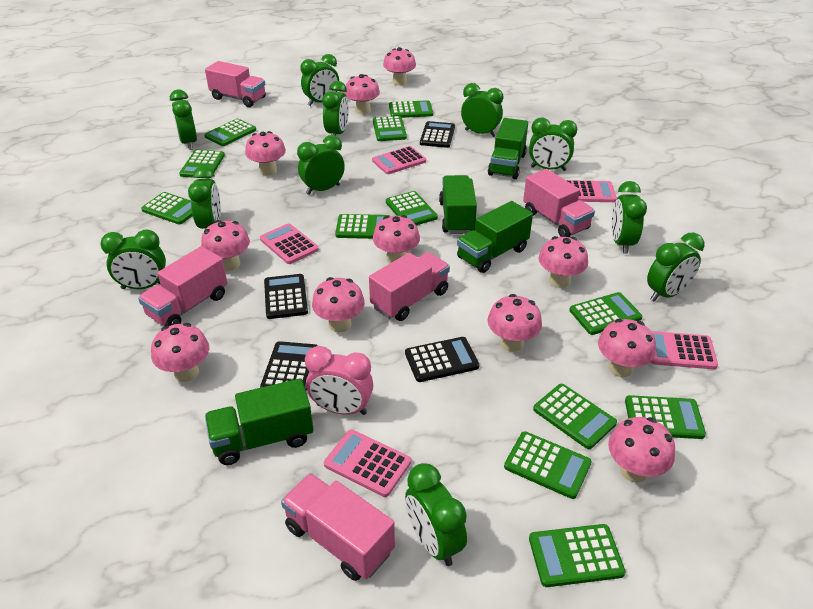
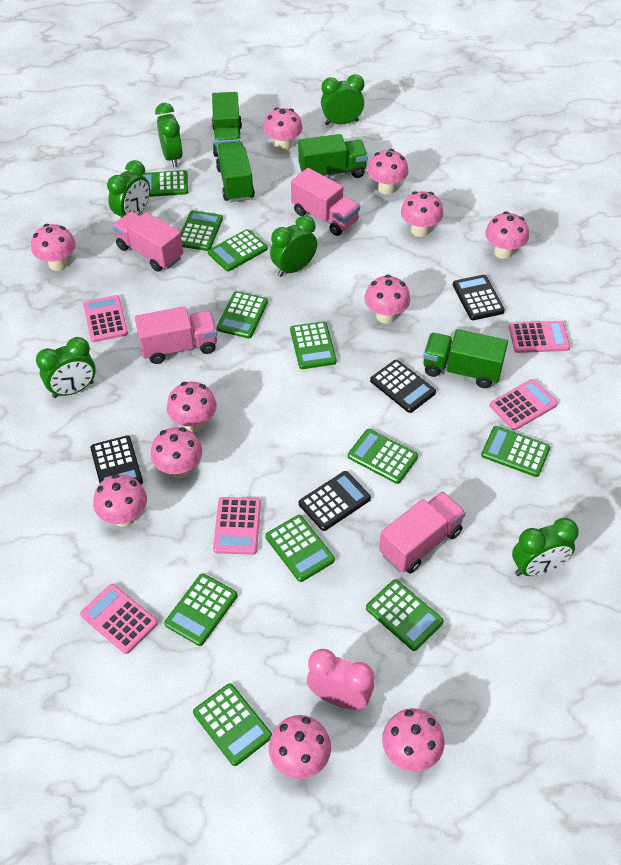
green calculator: 12 -> 11
green clock: 11 -> 6
pink truck: 5 -> 4

